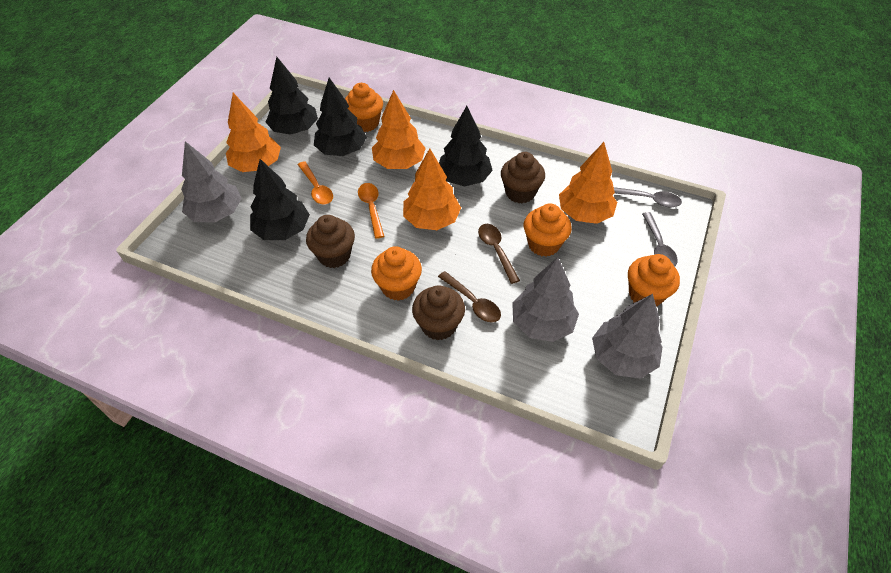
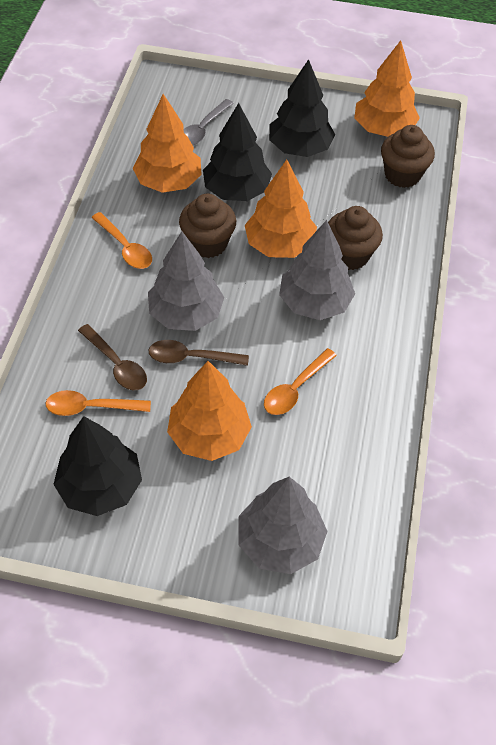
black tree: 4 -> 3
grey spoon: 2 -> 1
orange cupcake: 4 -> 0
orange spoon: 2 -> 3

